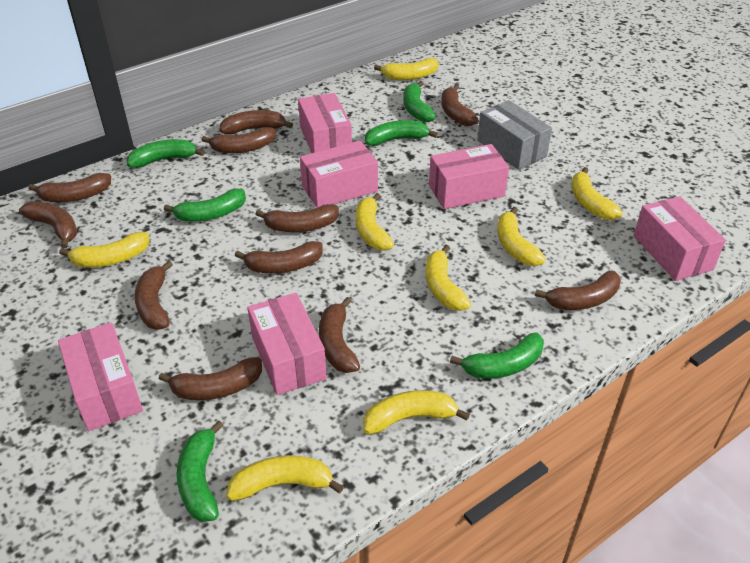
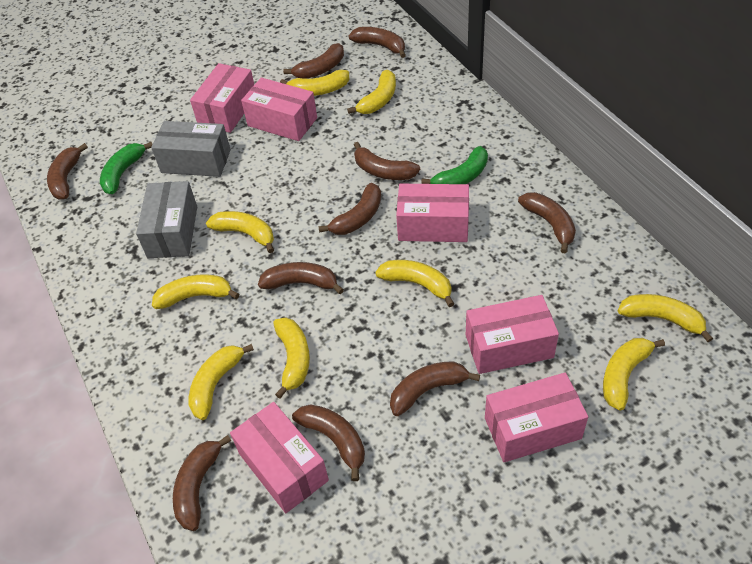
brown banana: 11 -> 10
green banana: 6 -> 2
grey box: 1 -> 2
yellow banana: 8 -> 9

